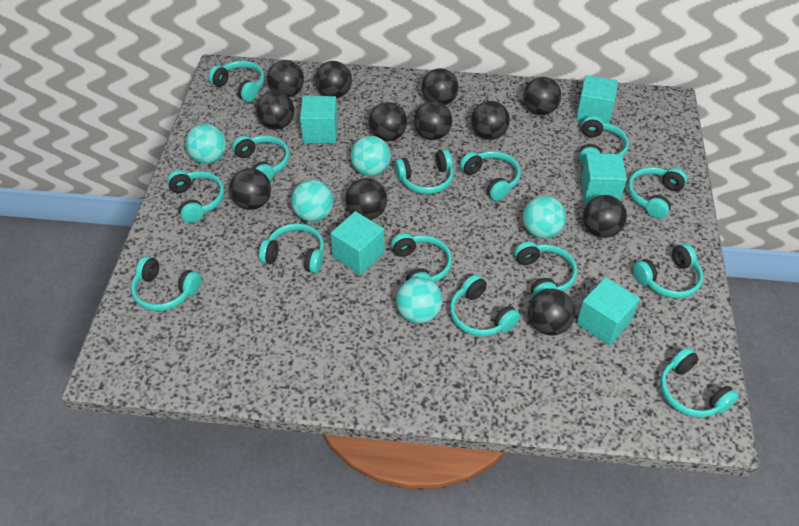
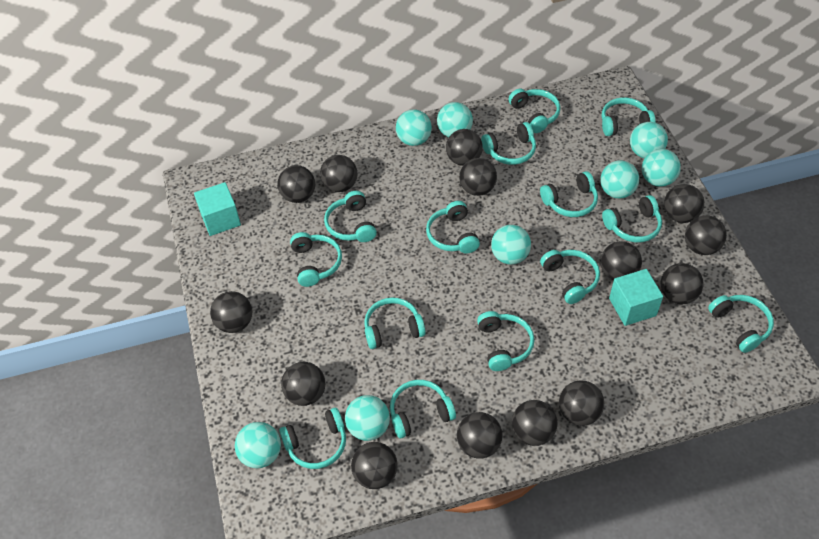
black ball: 12 -> 14
turquoise ball: 5 -> 8
turquoise cube: 5 -> 2

